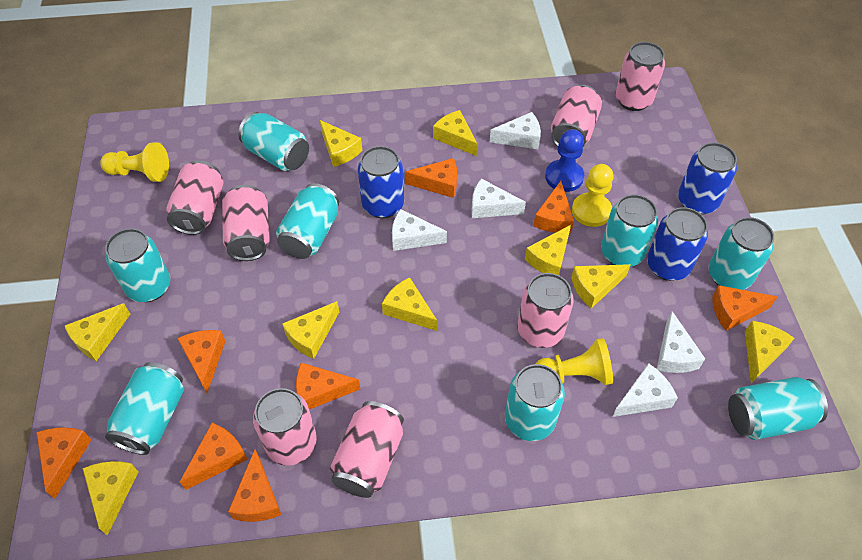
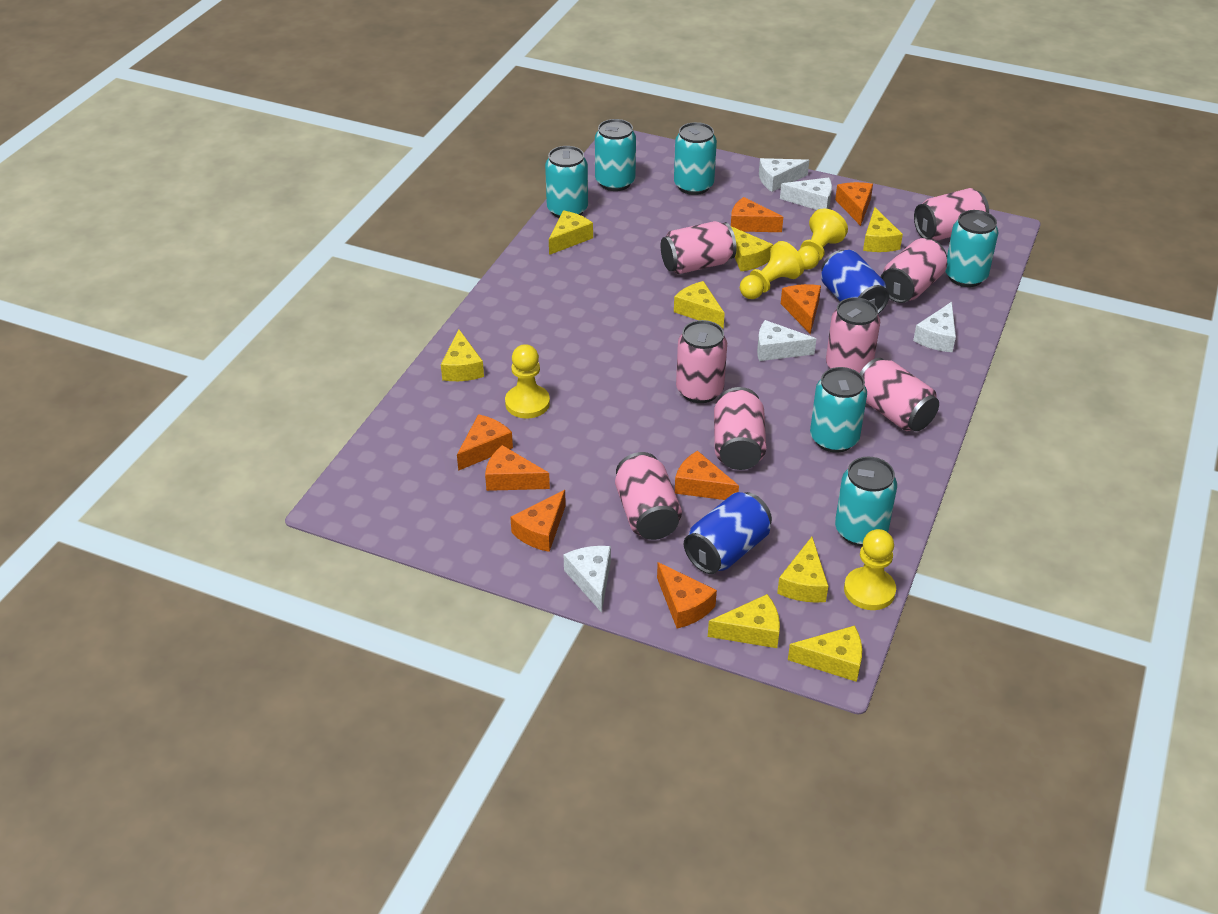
blue can: 3 -> 2
blue pawn: 1 -> 0
pink can: 7 -> 8
turquoise can: 8 -> 6
yellow cheese: 9 -> 8
yellow pawn: 3 -> 4

